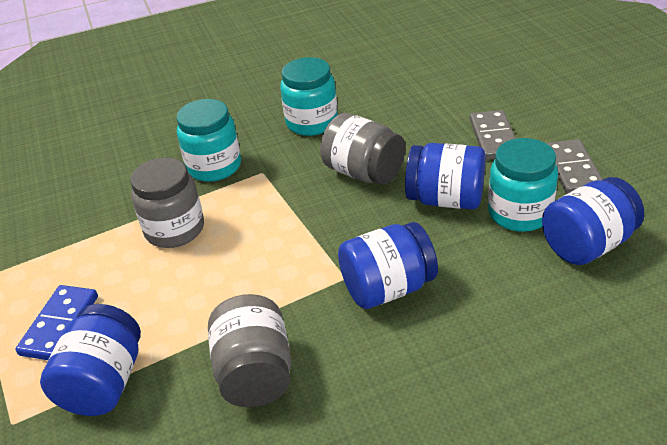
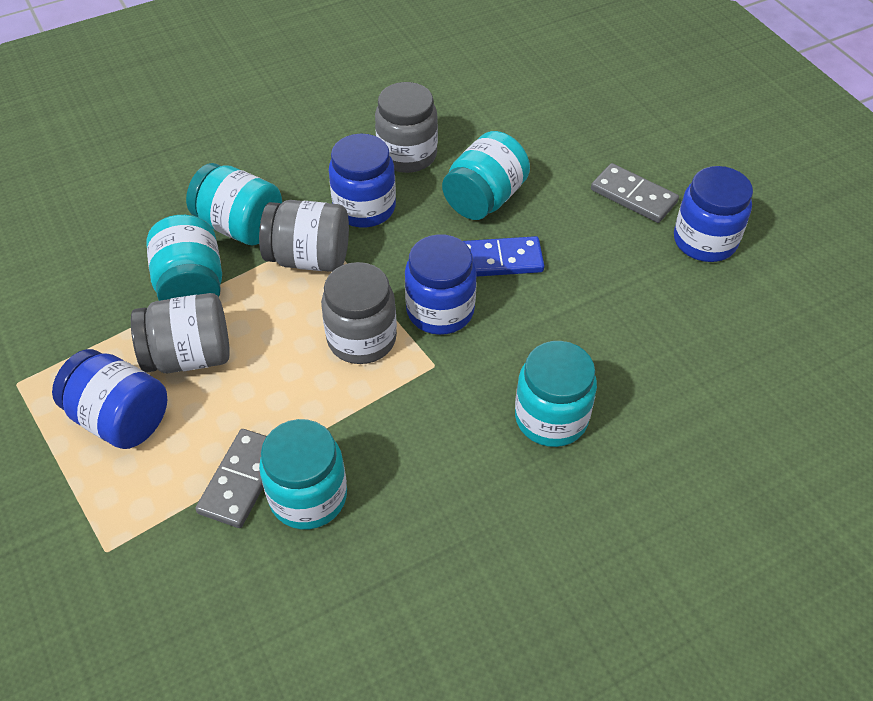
grey jar: 3 -> 4
turquoise jar: 3 -> 5

